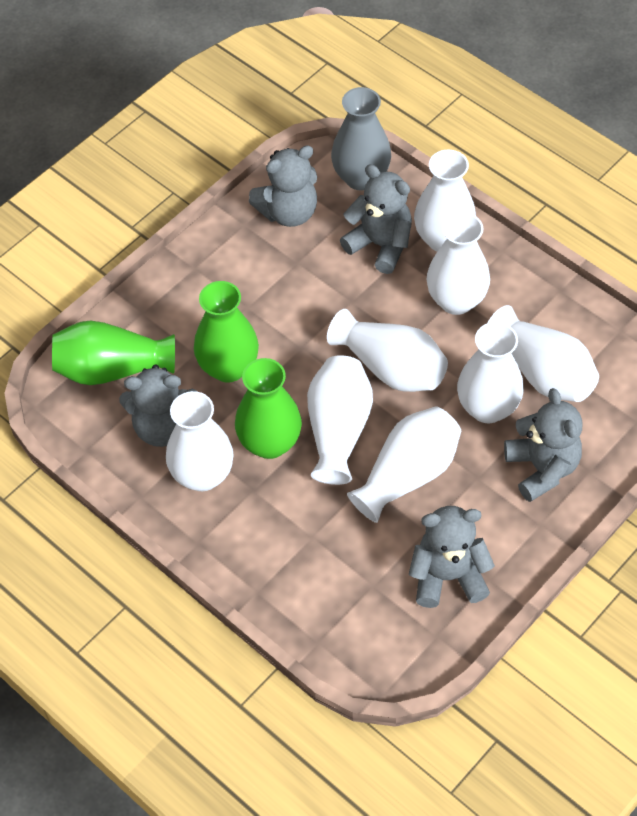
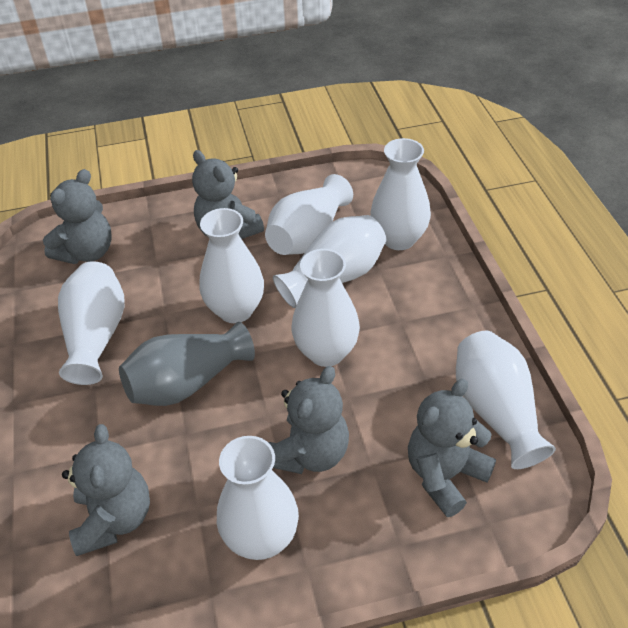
green vase: 3 -> 0

